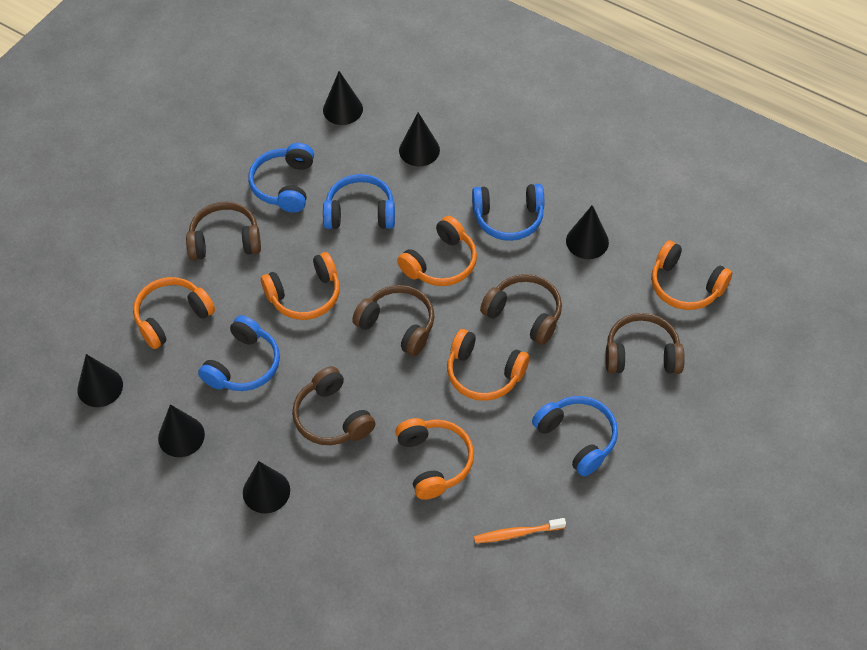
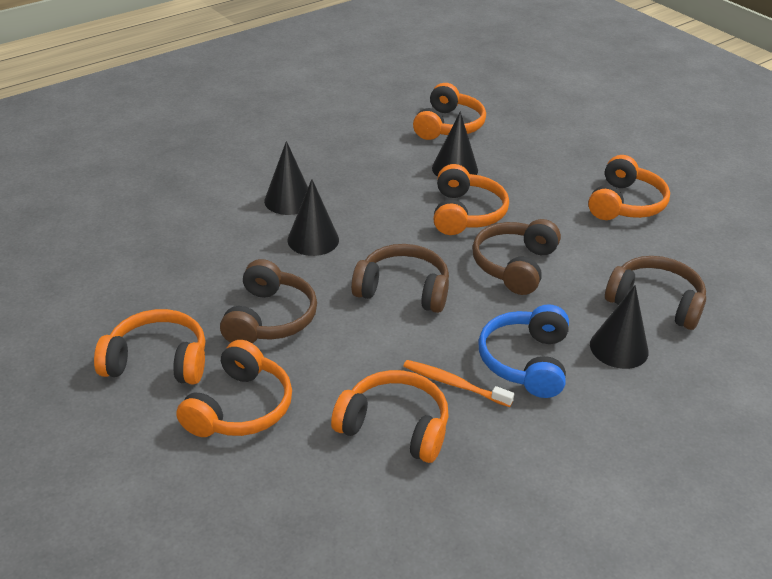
black cone: 6 -> 4
blue headphones: 5 -> 1
brown headphones: 5 -> 4

